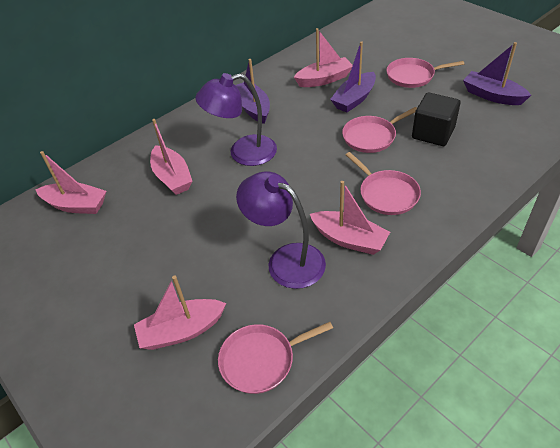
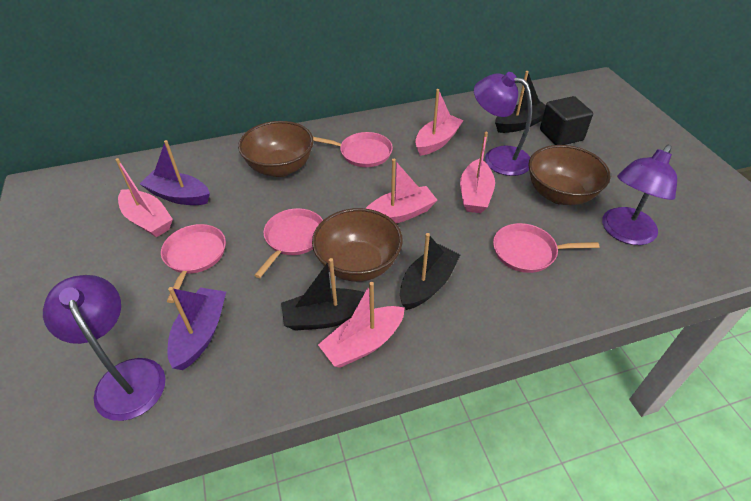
black boat: 0 -> 3
brown bowl: 0 -> 3
purple boat: 3 -> 2
purple lamp: 2 -> 3

